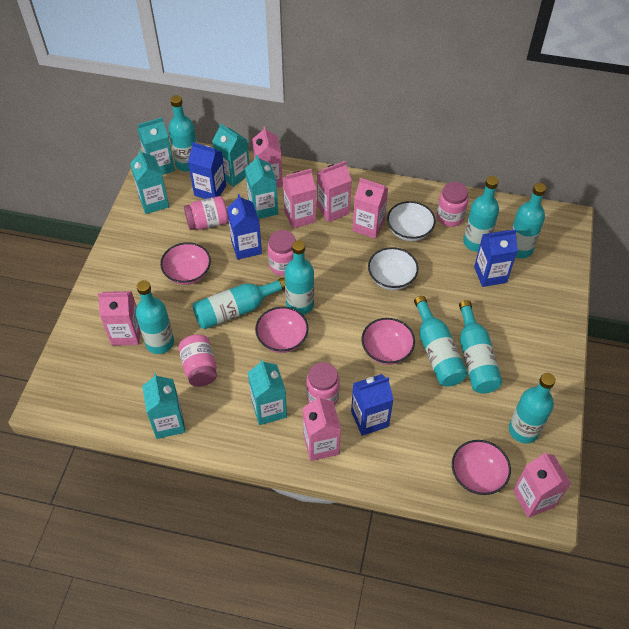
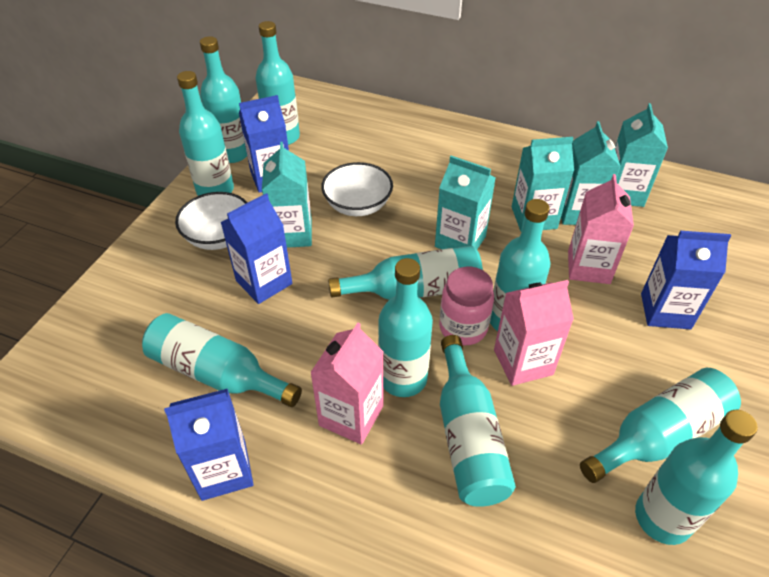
pink bowl: 4 -> 0
pink carton: 7 -> 3
pink jar: 5 -> 1
turquoise bottle: 9 -> 10
turquoise carton: 6 -> 5

